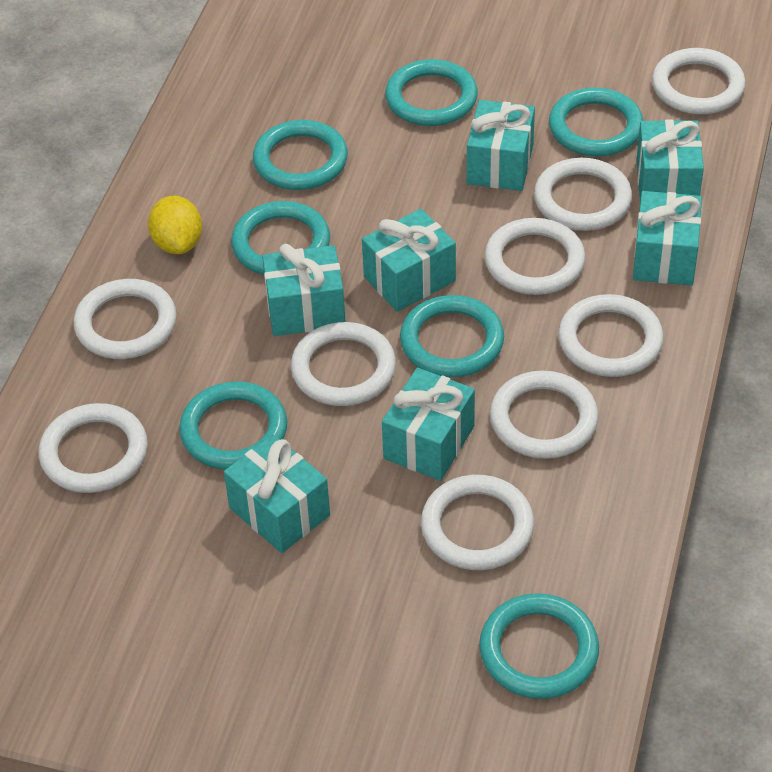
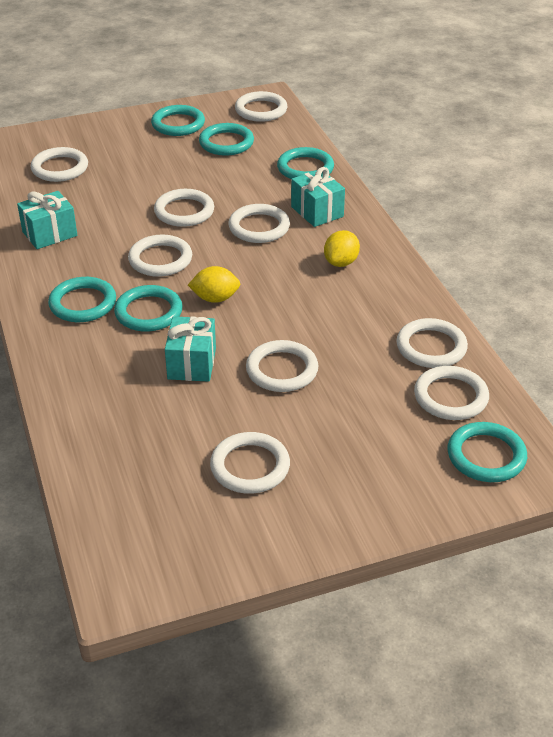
turquoise gift: 7 -> 3
turquoise ring: 7 -> 6
yellow lemon: 1 -> 2

